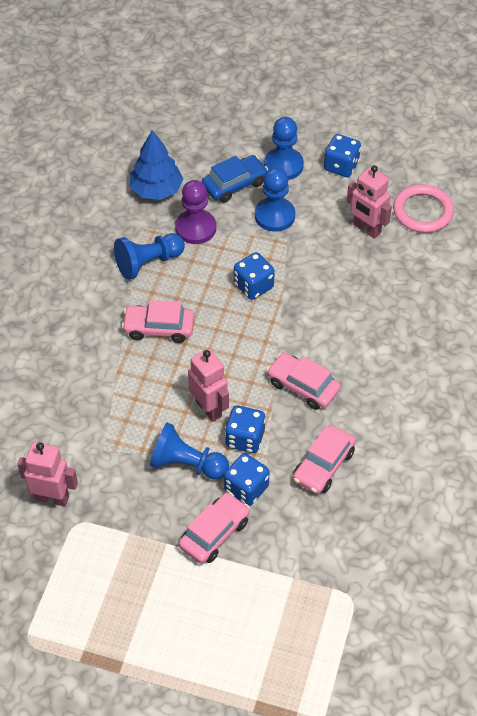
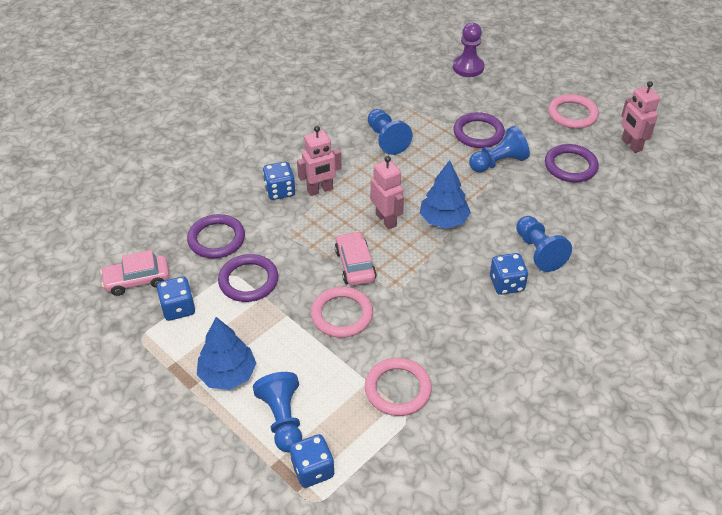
blue car: 1 -> 0
blue tree: 1 -> 2
pink car: 4 -> 2
pink ring: 1 -> 3
purple ring: 0 -> 4

